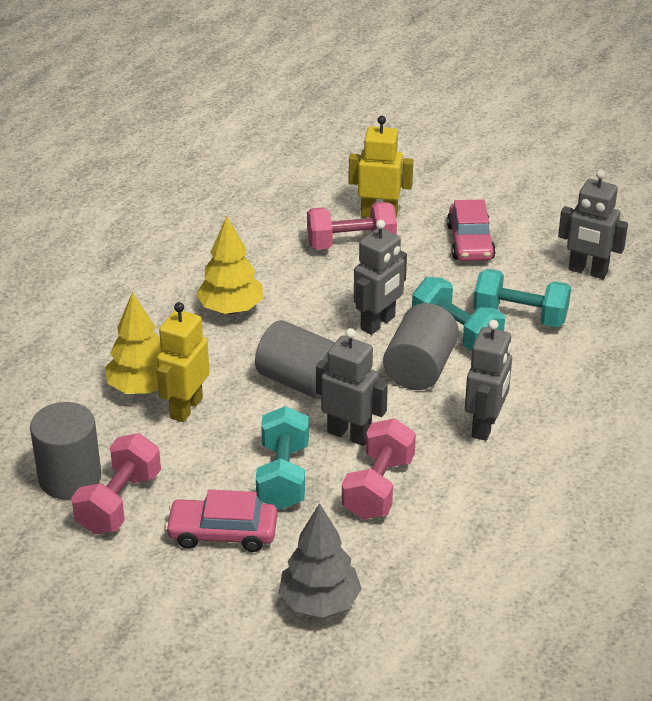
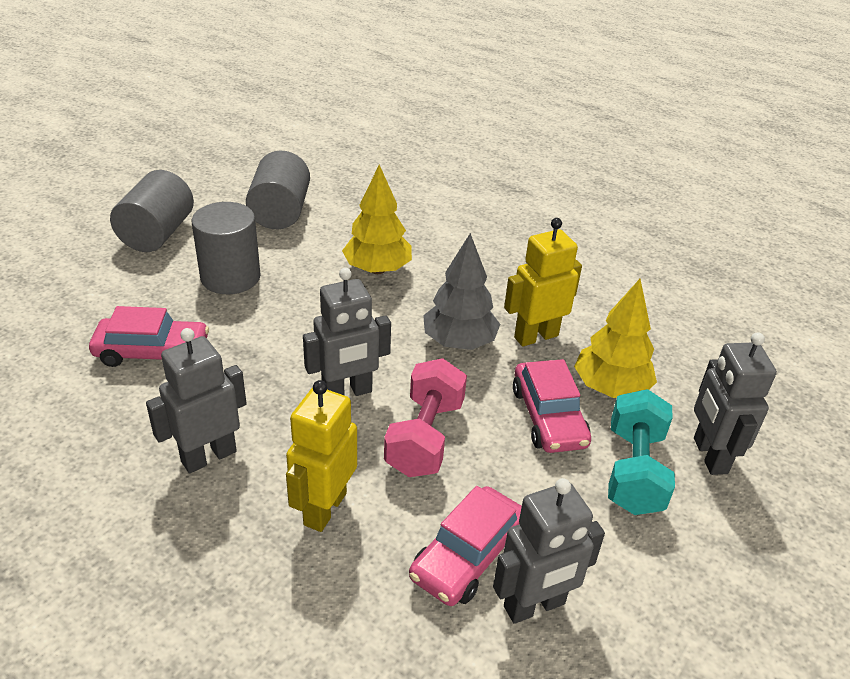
pink car: 2 -> 3
pink dumbbell: 3 -> 1
turquoise dumbbell: 3 -> 1

